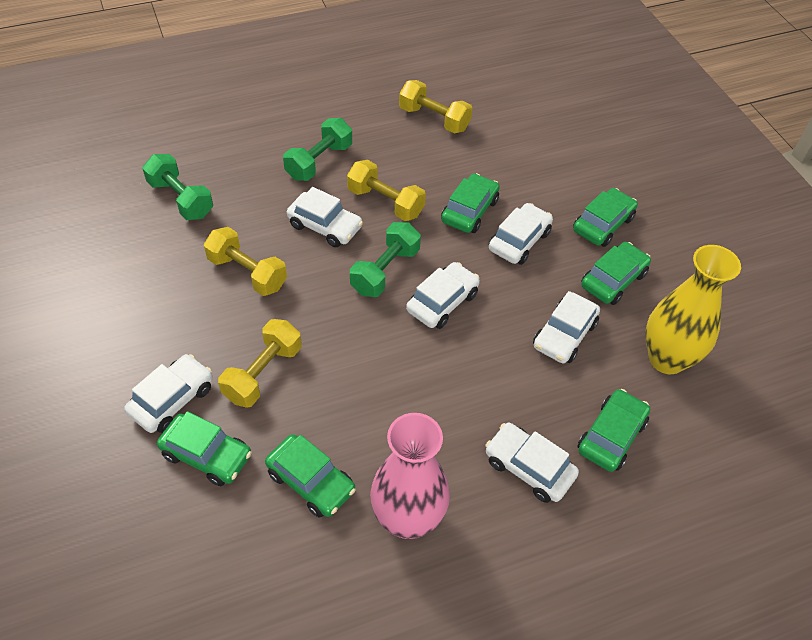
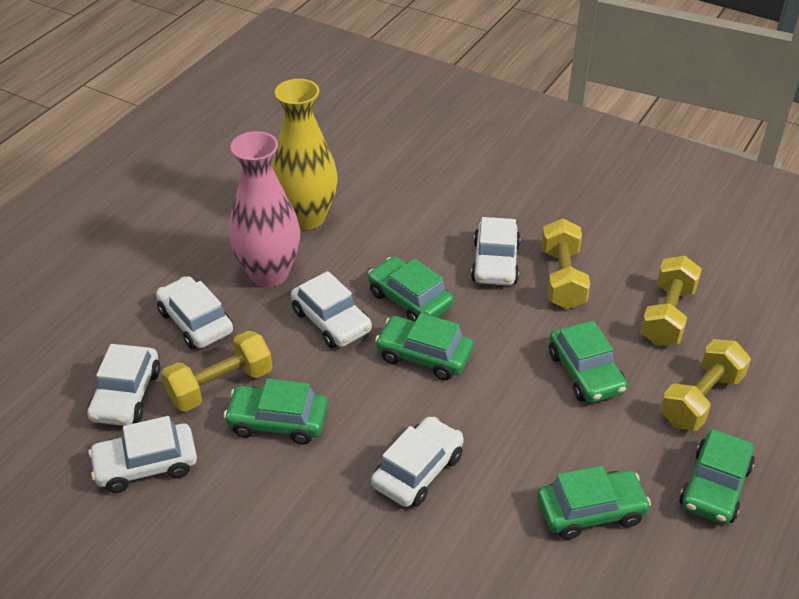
green dumbbell: 3 -> 0

